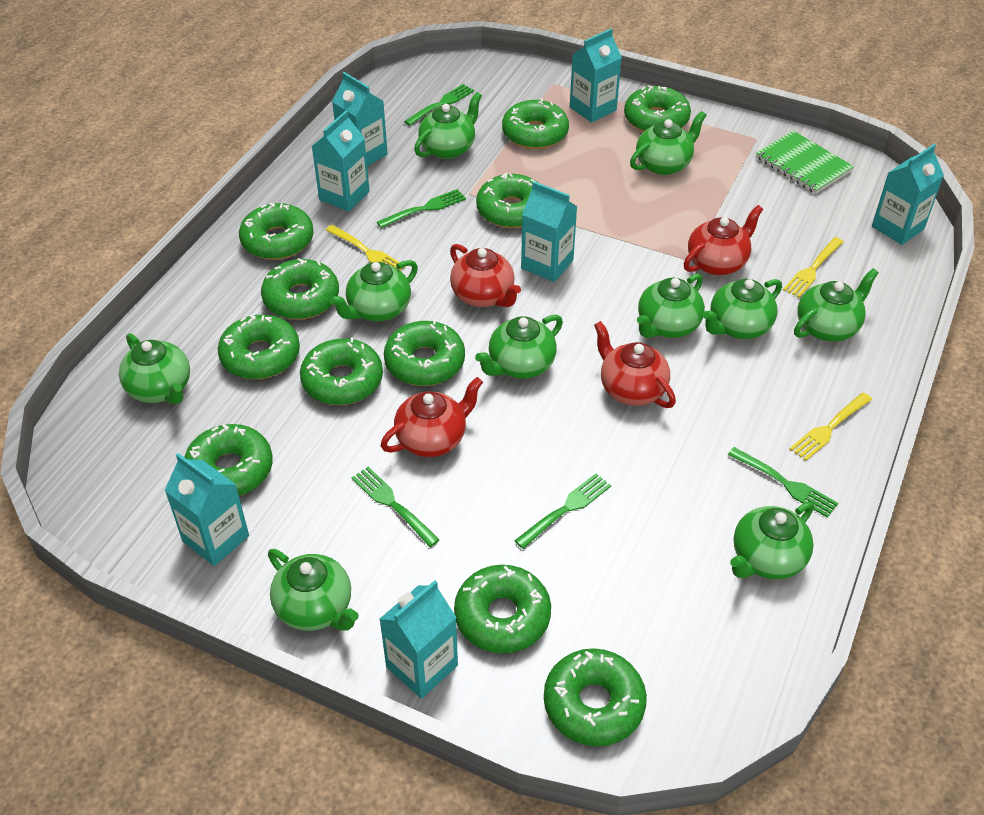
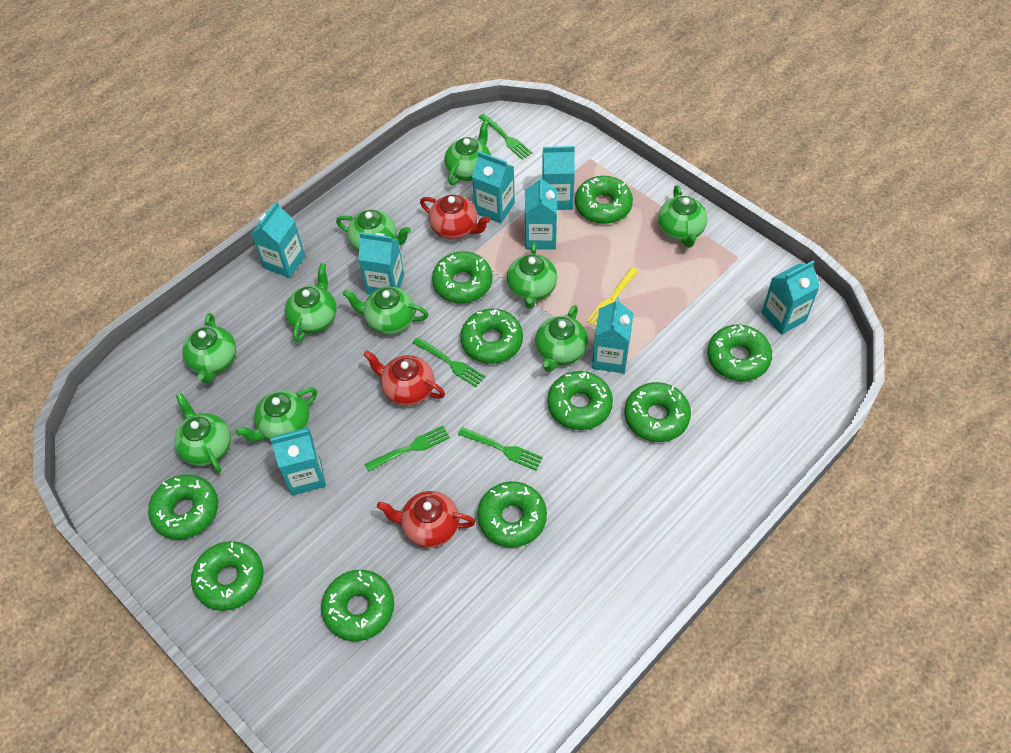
green donut: 11 -> 10
green fork: 5 -> 4
green notebook: 1 -> 0
red teapot: 4 -> 3
turquoise carton: 7 -> 8
yellow fork: 3 -> 1

